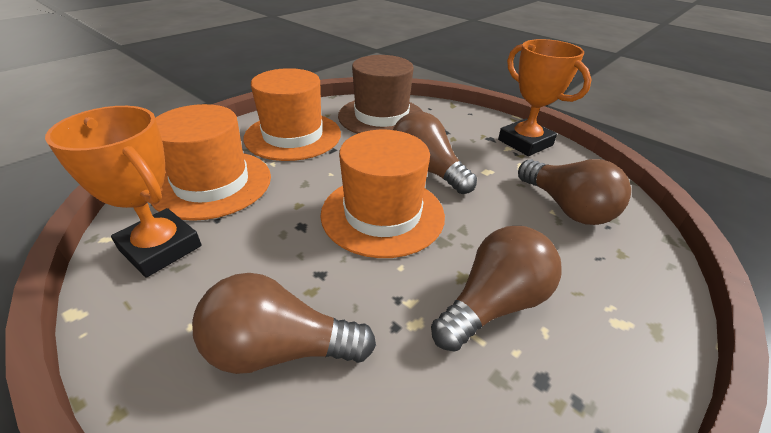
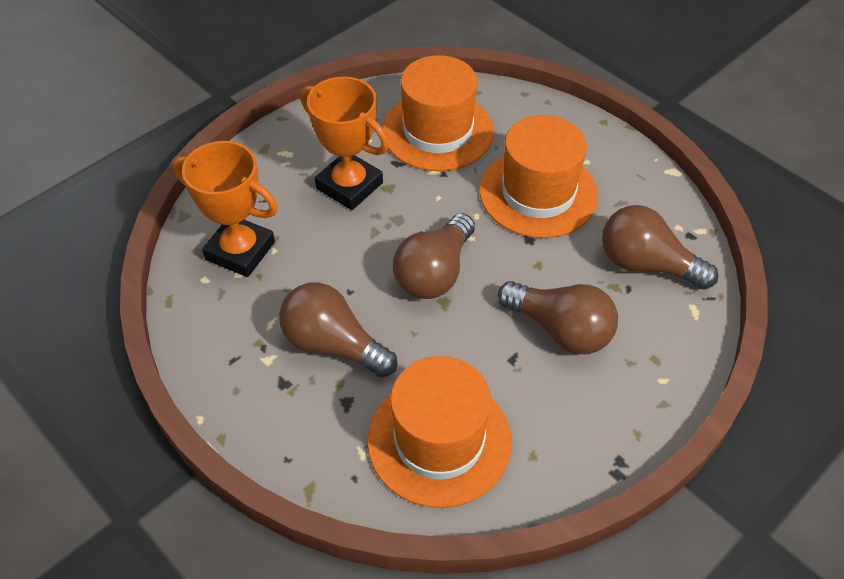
brown hat: 1 -> 0

